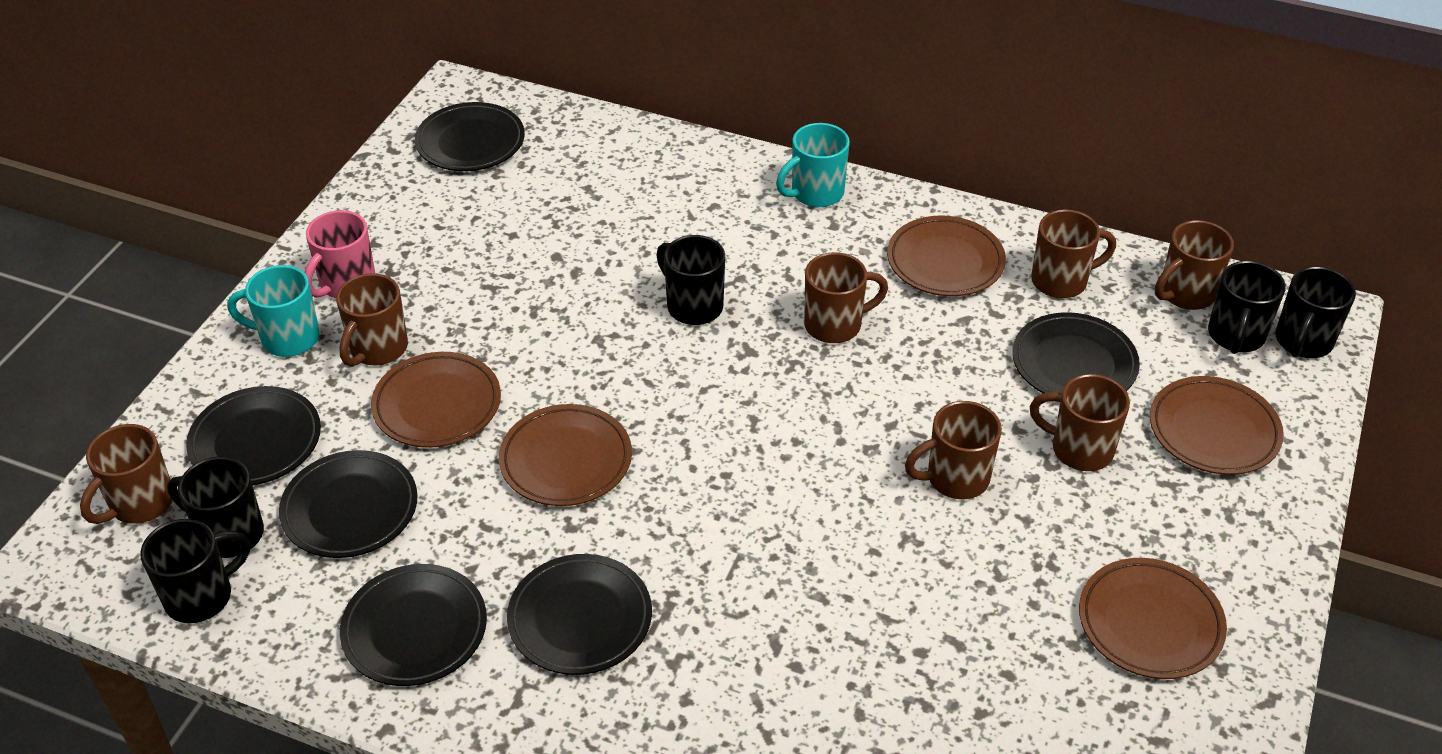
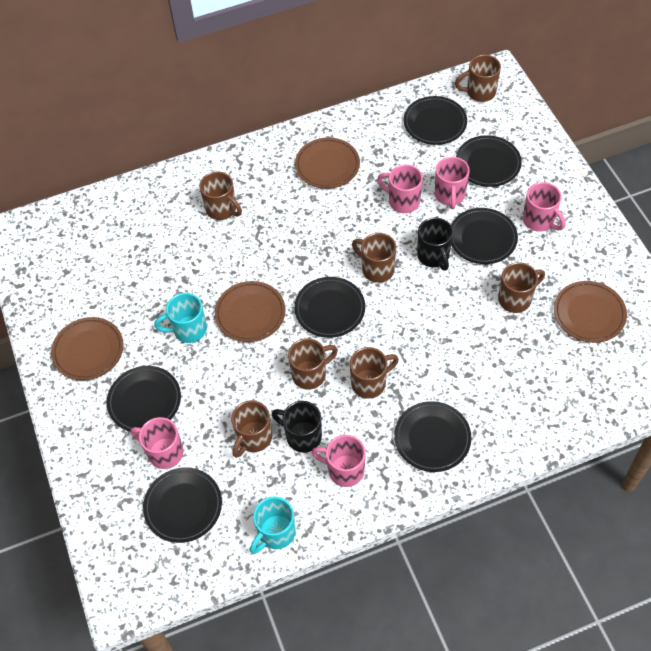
black mug: 5 -> 2
black plate: 6 -> 7
brown plate: 5 -> 4
pink mug: 1 -> 5

